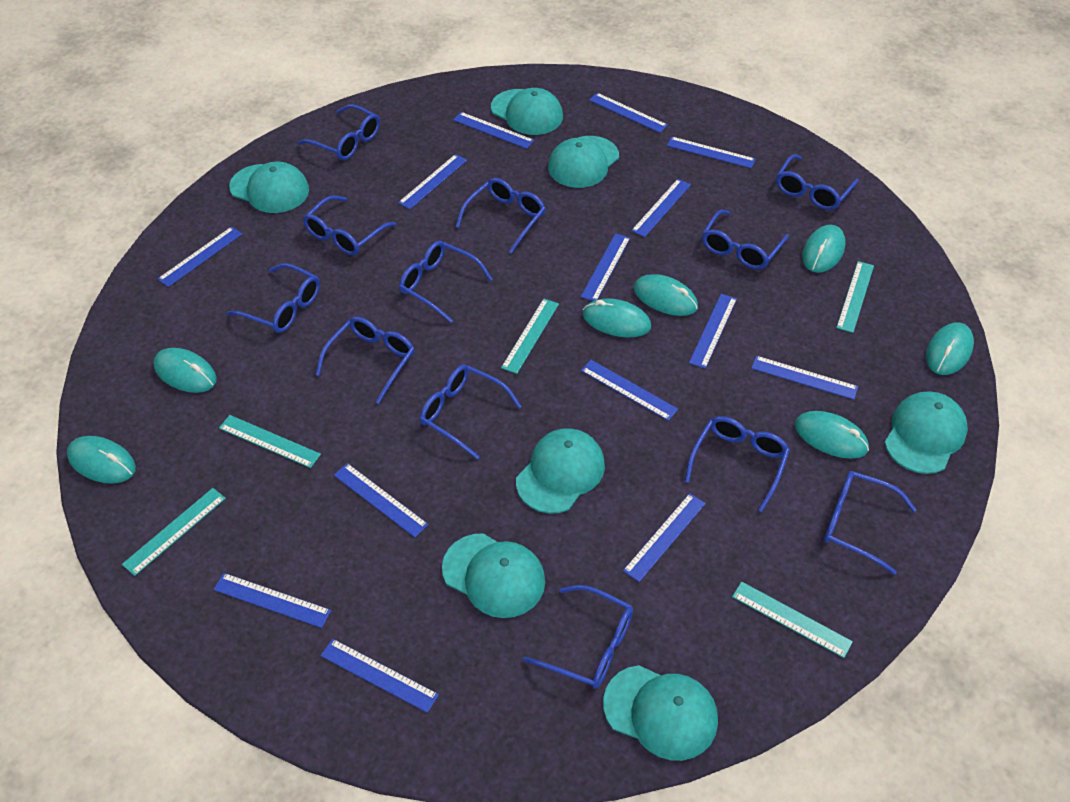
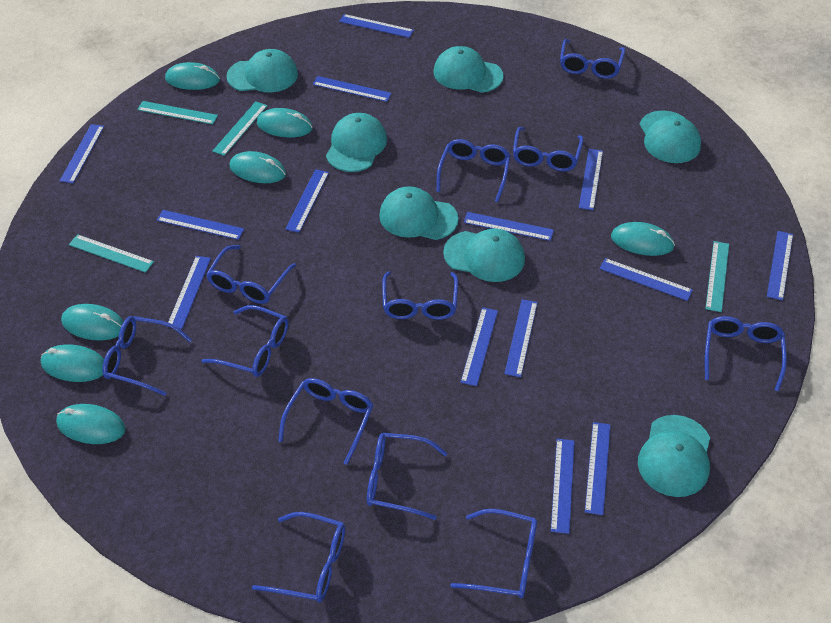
turquoise ruler: 5 -> 4

